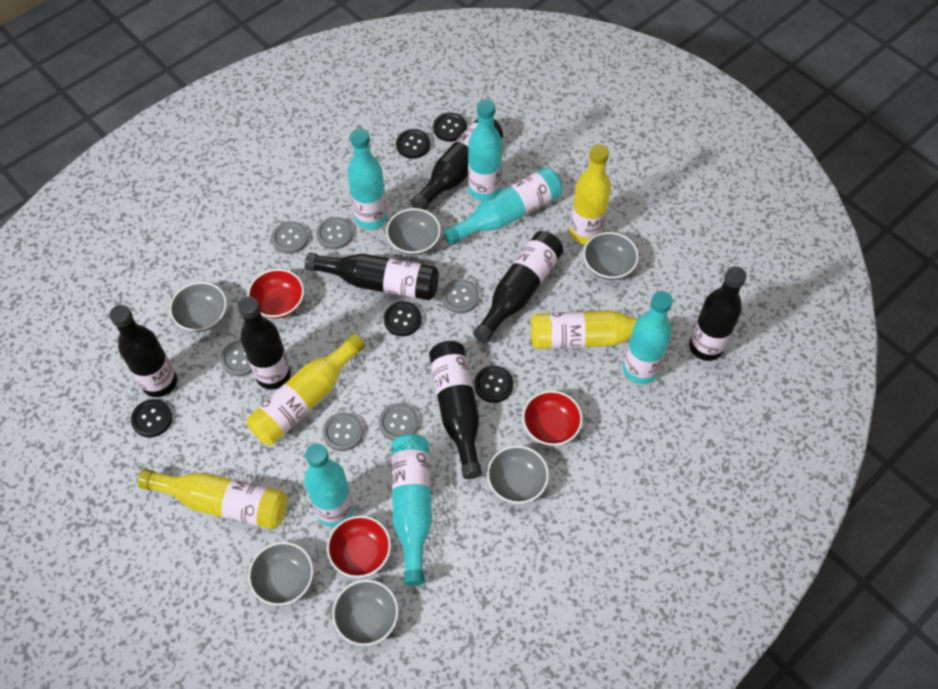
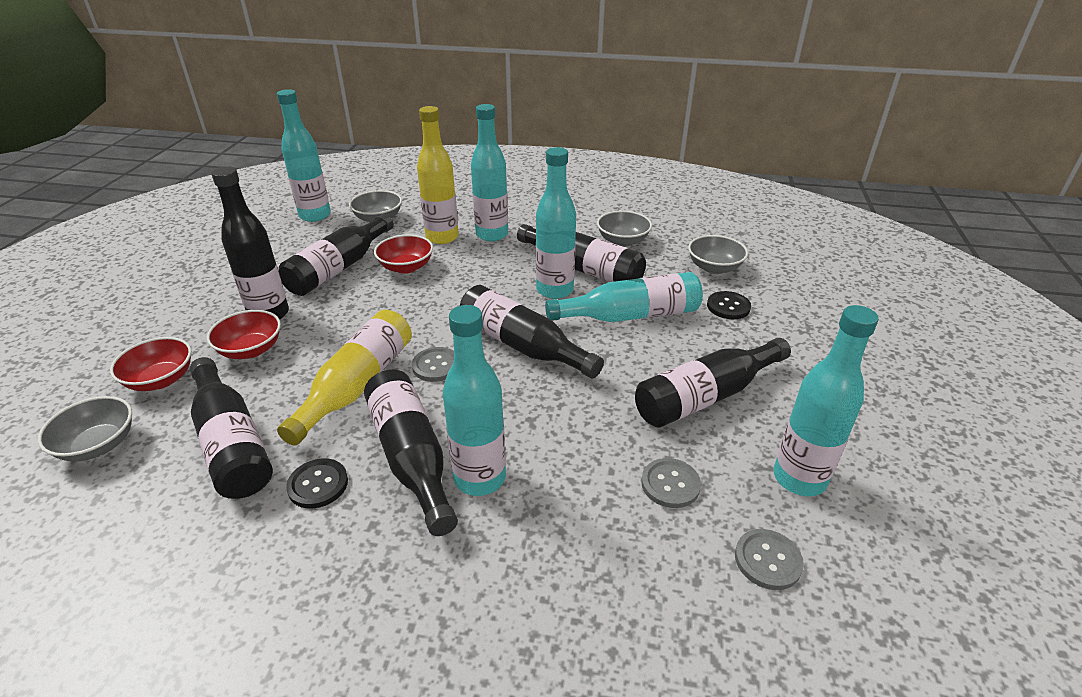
black button: 5 -> 2
grey bowl: 6 -> 4
grey button: 6 -> 3
yellow bottle: 4 -> 2

